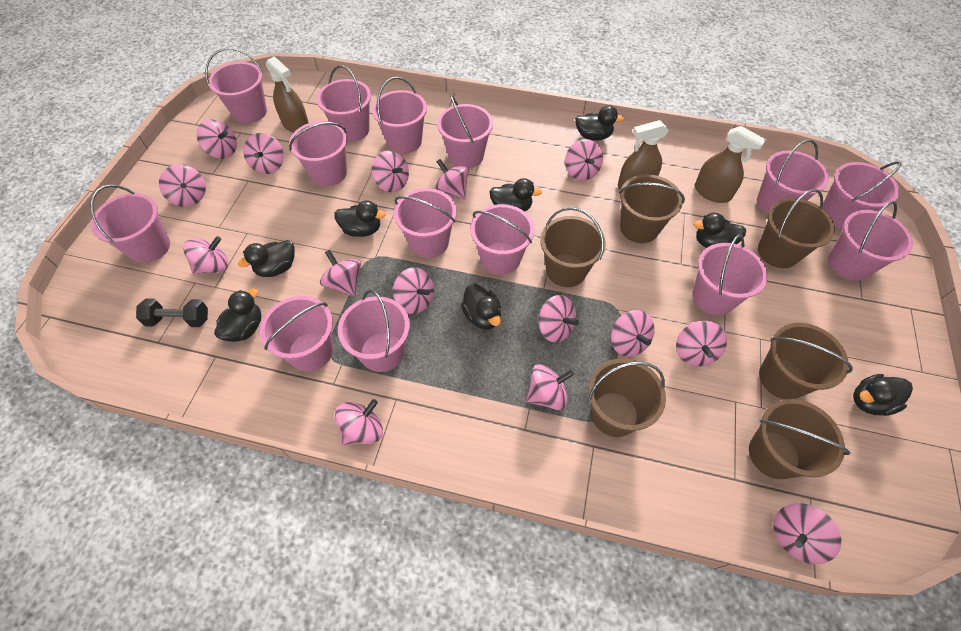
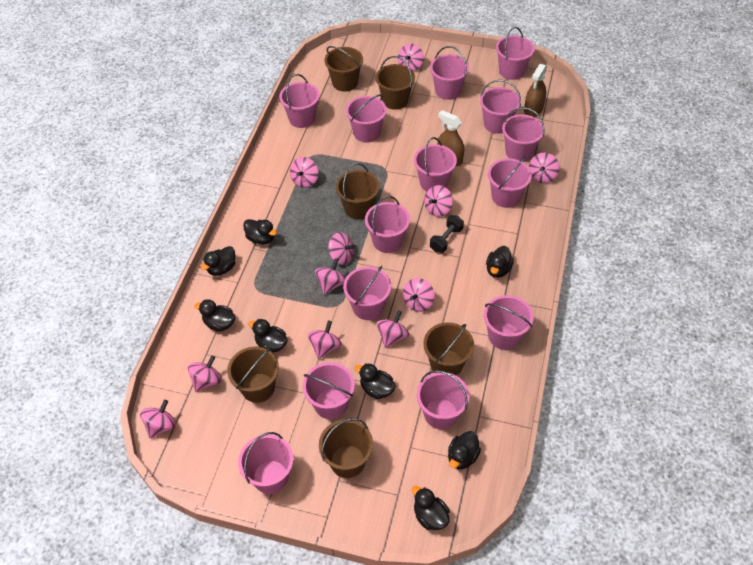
brown spray bottle: 3 -> 2
pink spinning top: 15 -> 11

